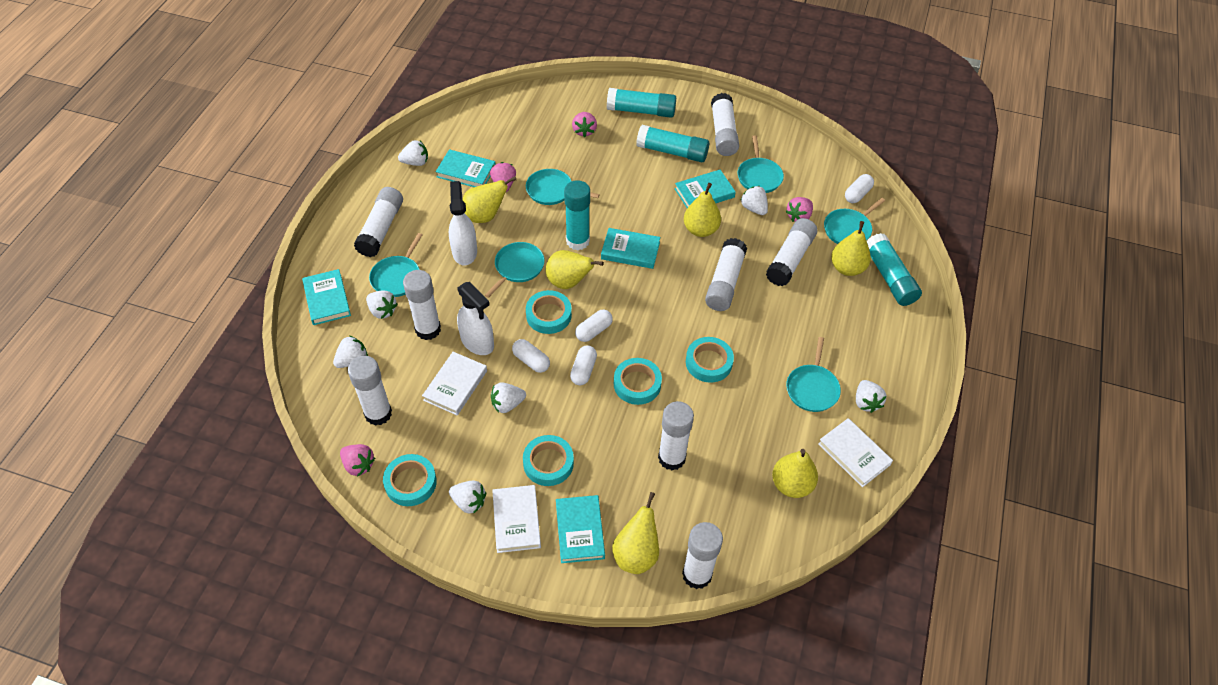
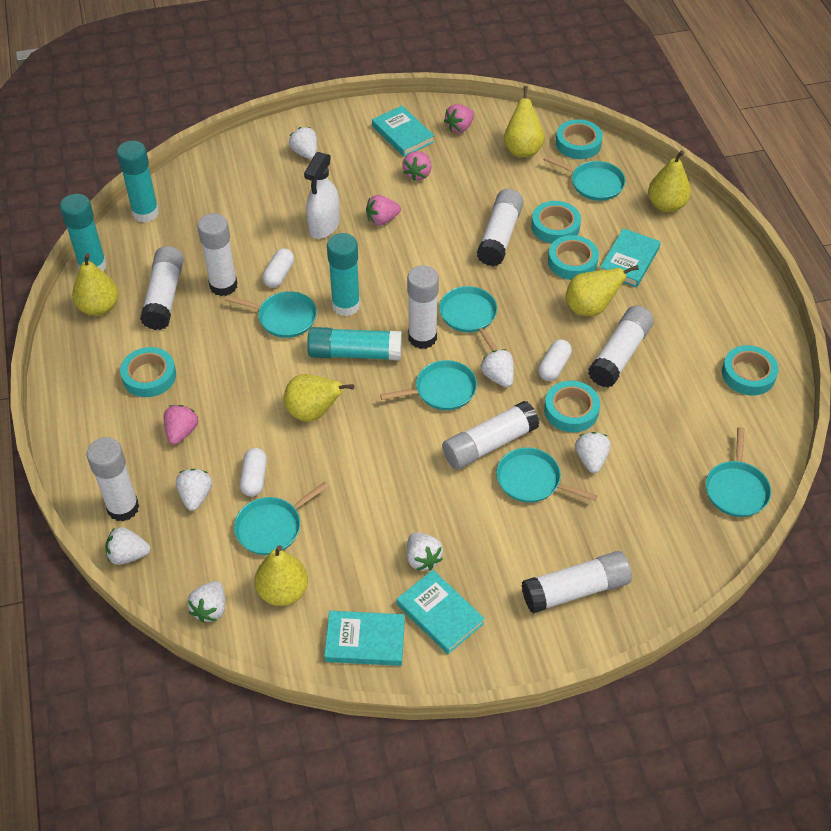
turquoise book: 5 -> 4
turquoise pan: 6 -> 7
turquoise tape: 5 -> 6
white book: 3 -> 0
white capsule: 4 -> 3
white spray bottle: 2 -> 1

